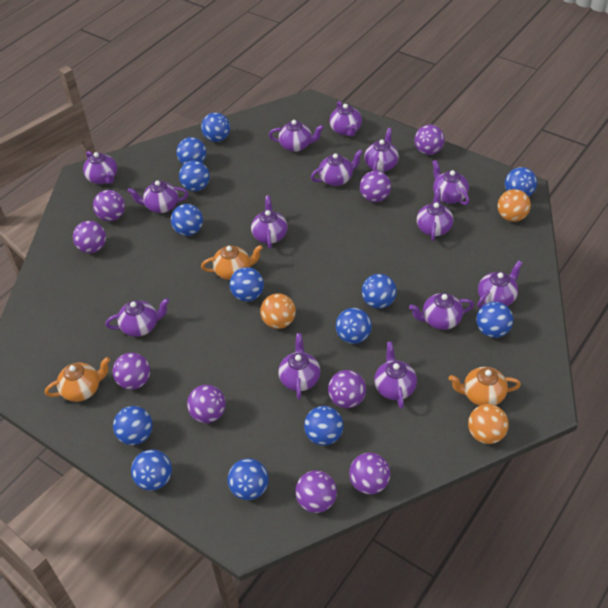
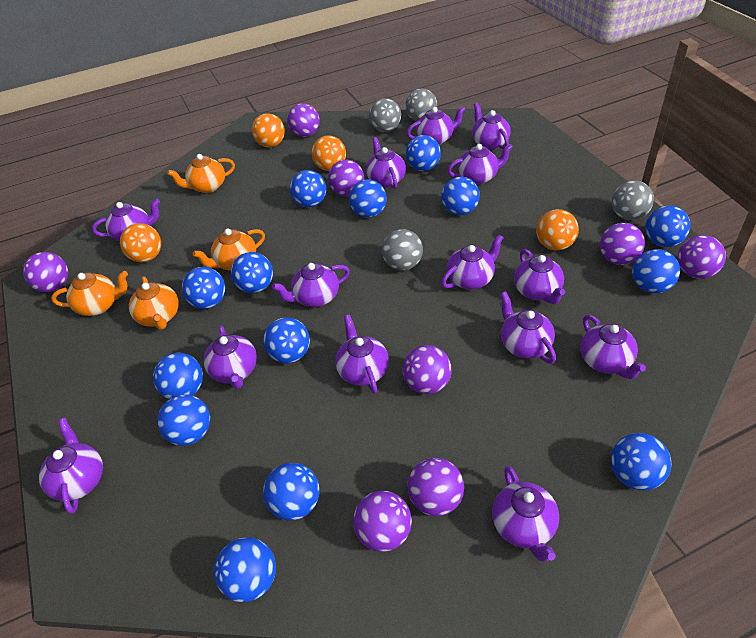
blue ball: 13 -> 14
grey ball: 0 -> 4
orange ball: 3 -> 4
orange teapot: 3 -> 4
purple ball: 9 -> 8

